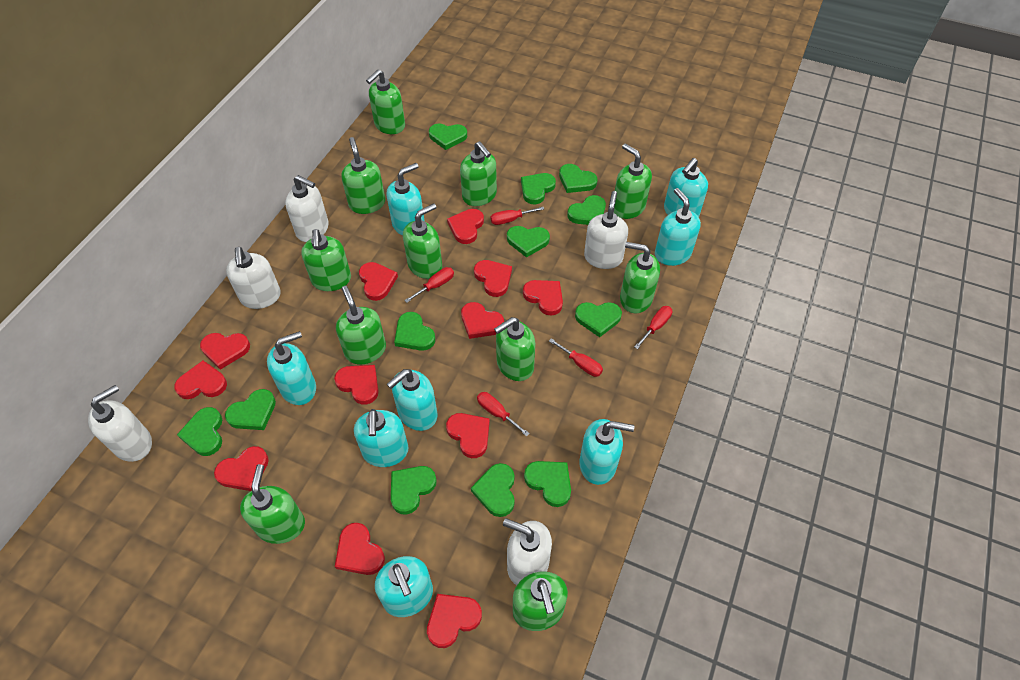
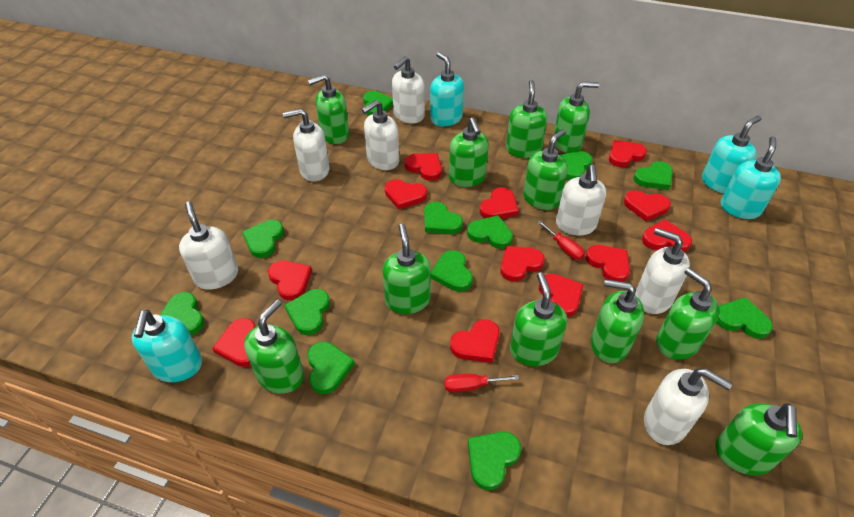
red screwdriver: 5 -> 2
turquoise soap dispenser: 8 -> 4
white soap dispenser: 5 -> 7

